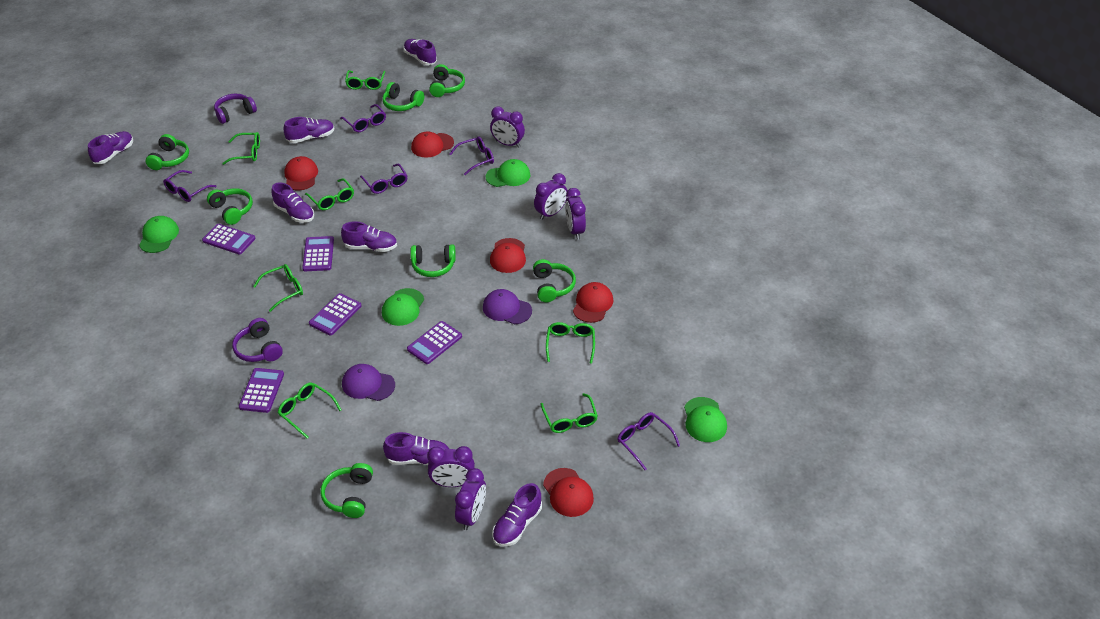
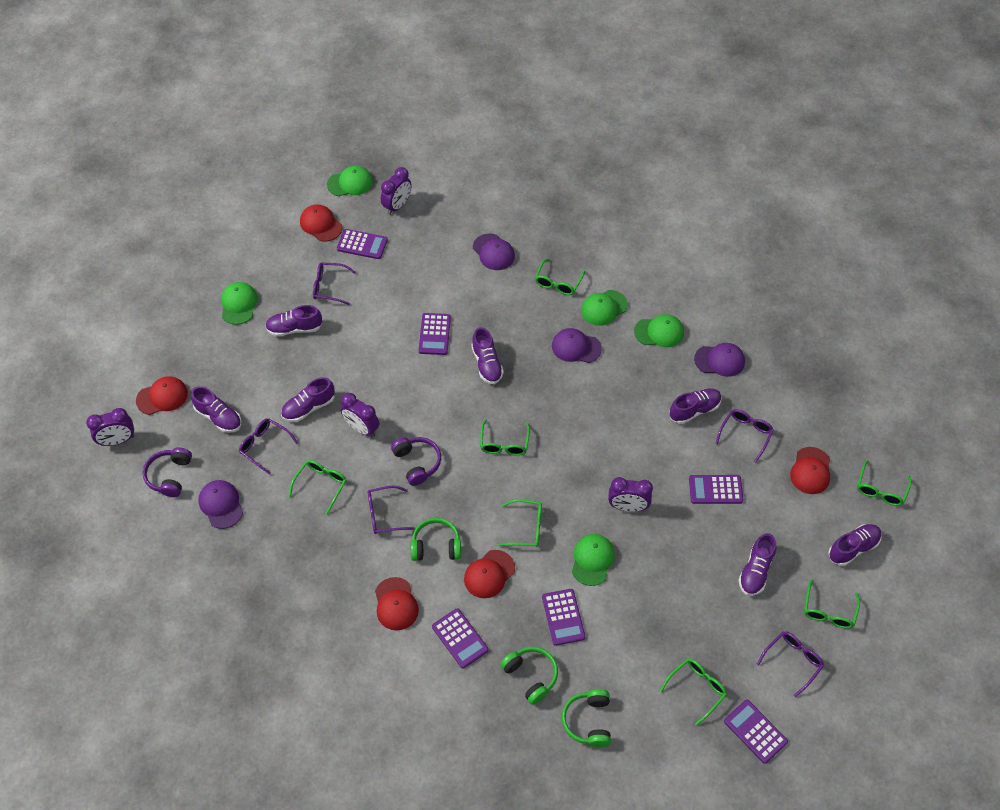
green cap: 4 -> 5
green headphones: 7 -> 3
purple calculator: 5 -> 6
purple cap: 2 -> 4
purple clock: 5 -> 4

